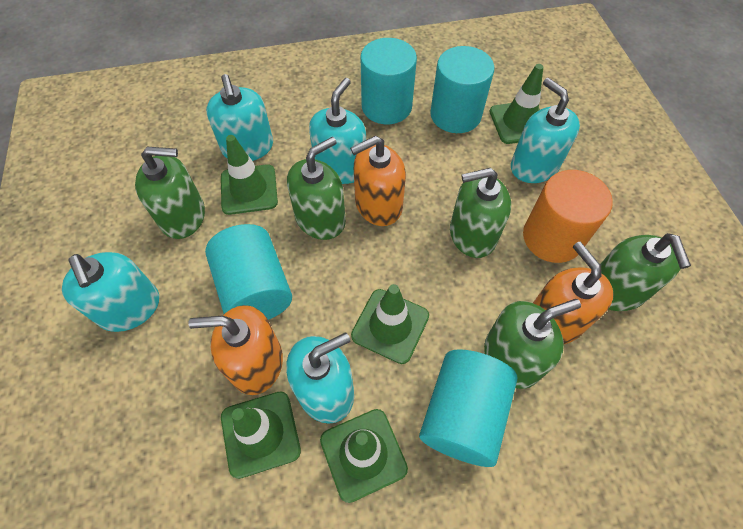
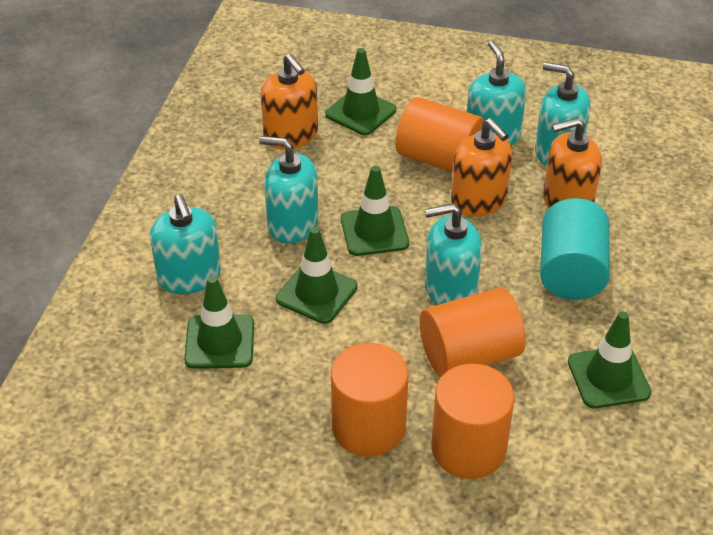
green soap dispenser: 5 -> 0
orange cylinder: 1 -> 4
turquoise cylinder: 4 -> 1

